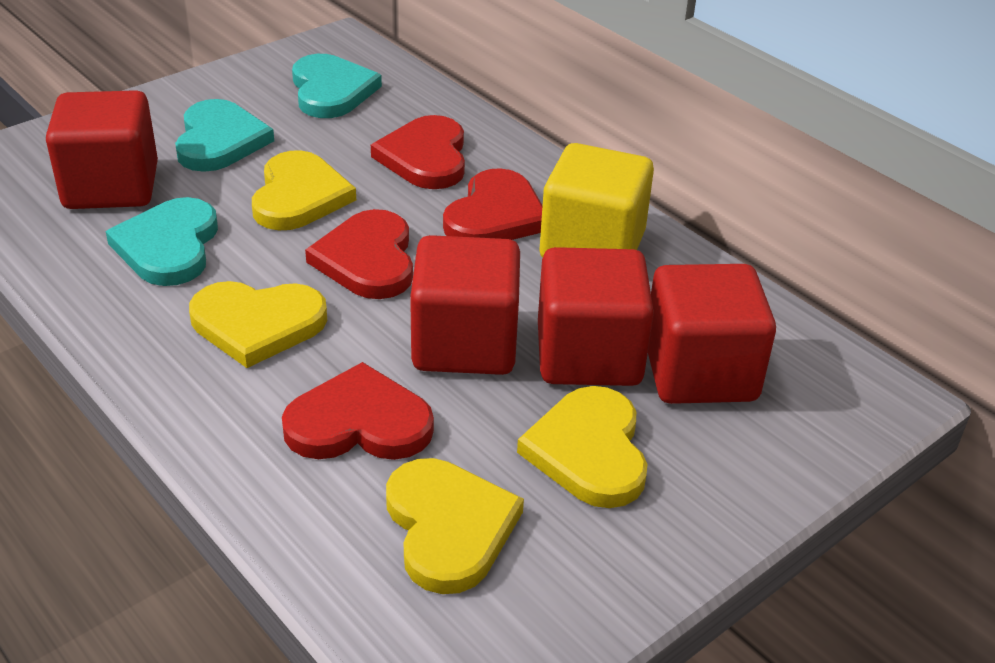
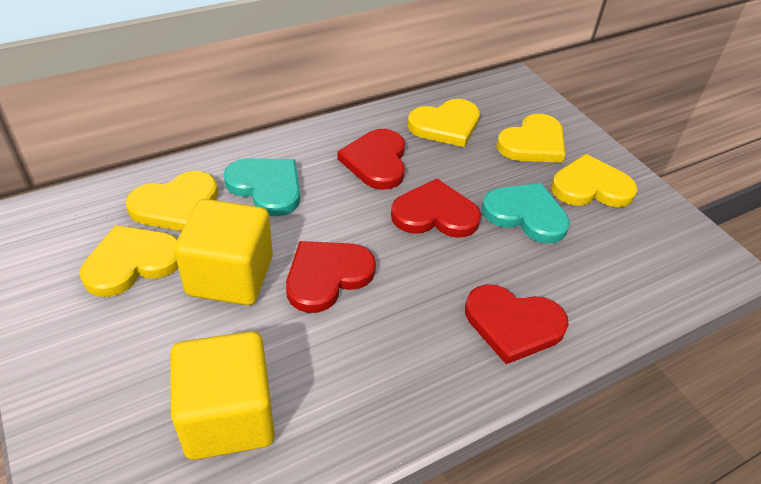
red cube: 4 -> 0
turquoise heart: 3 -> 2
yellow cube: 1 -> 2
yellow heart: 4 -> 5

